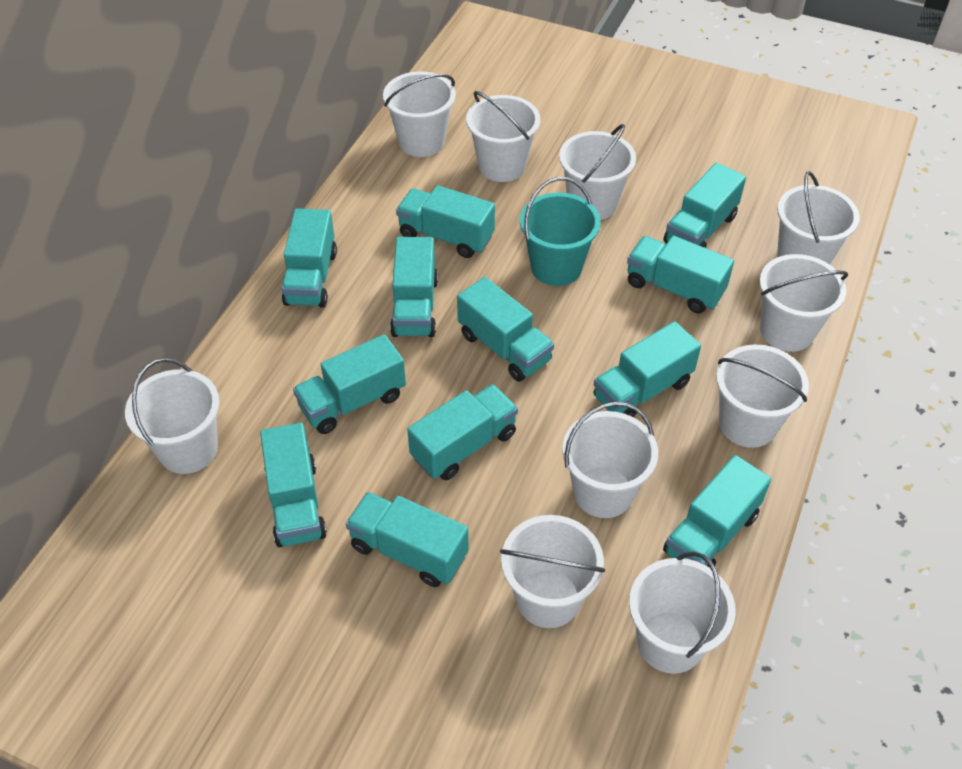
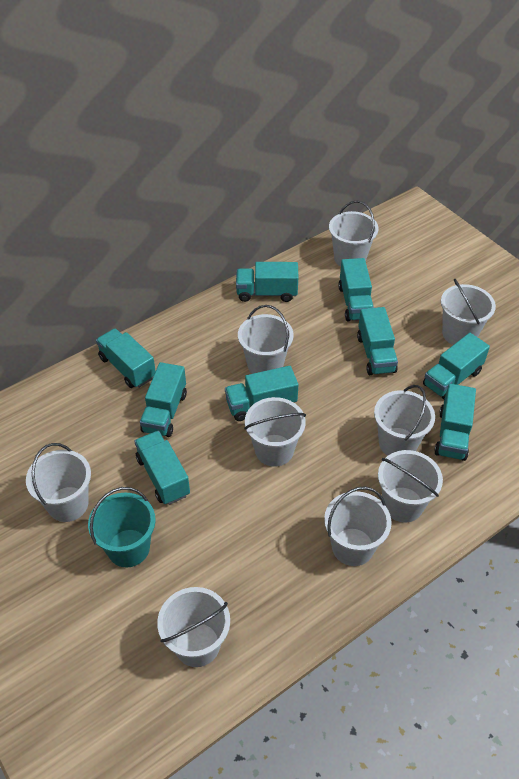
turquoise truck: 12 -> 9
white bucket: 10 -> 9

